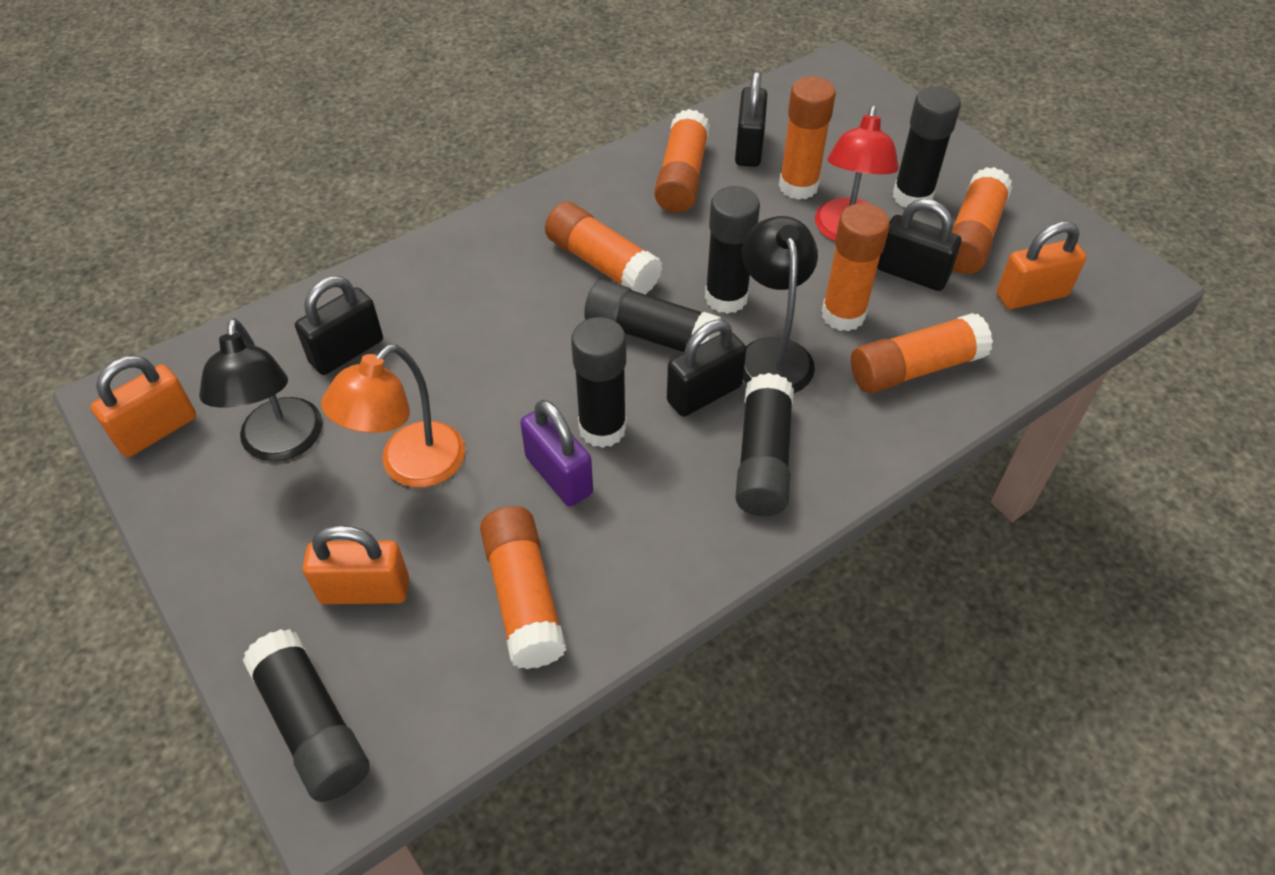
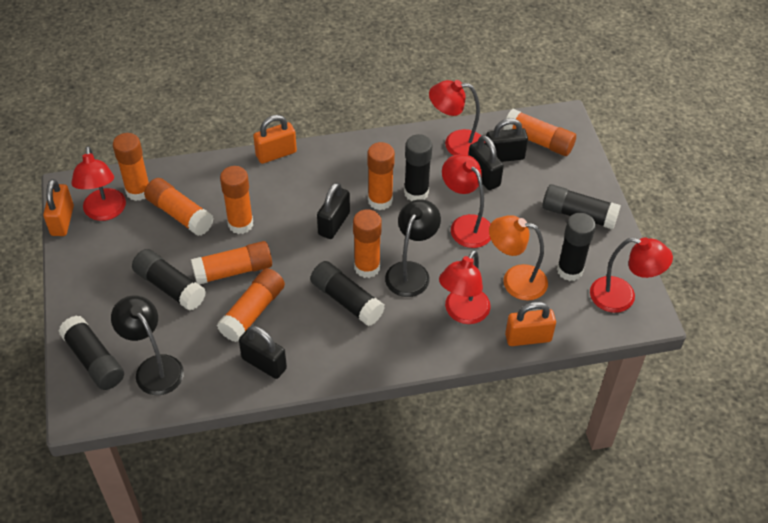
orange glue stick: 7 -> 8
purple padlock: 1 -> 0
red lamp: 1 -> 5

